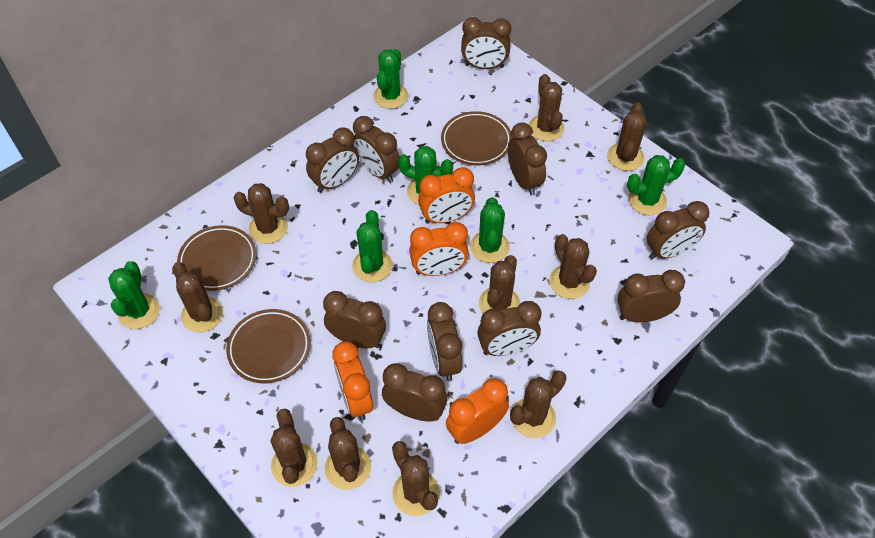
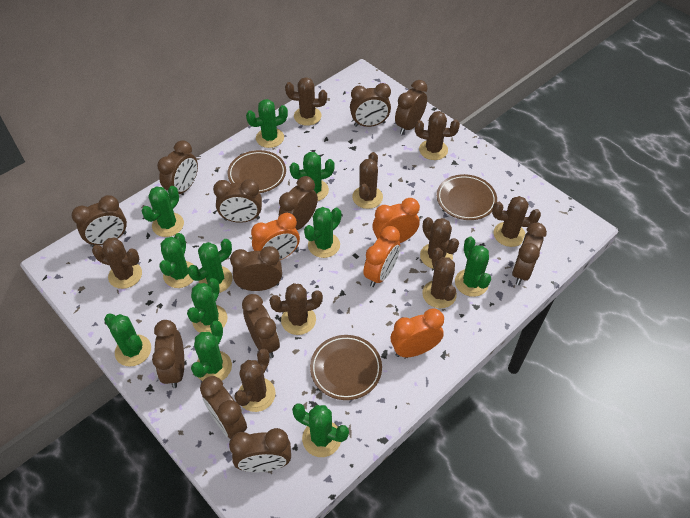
brown cactus: 10 -> 9
brown clock: 10 -> 12
green cactus: 6 -> 11

